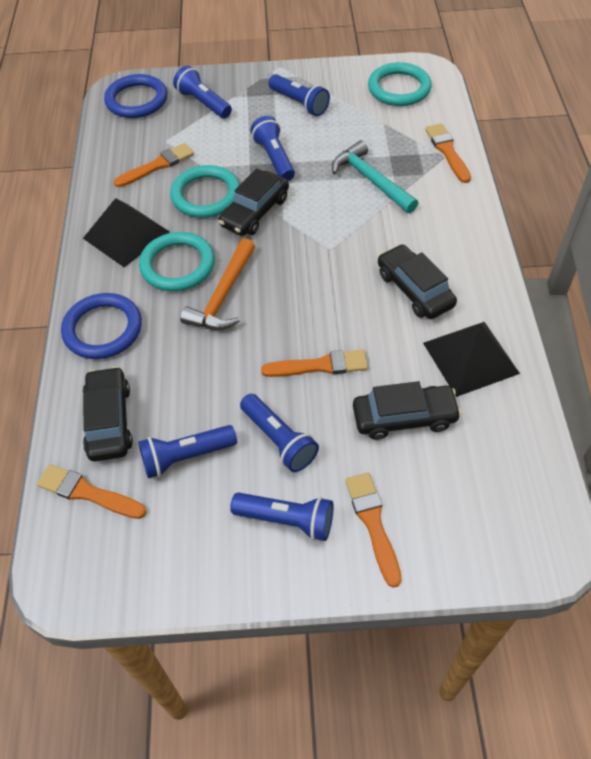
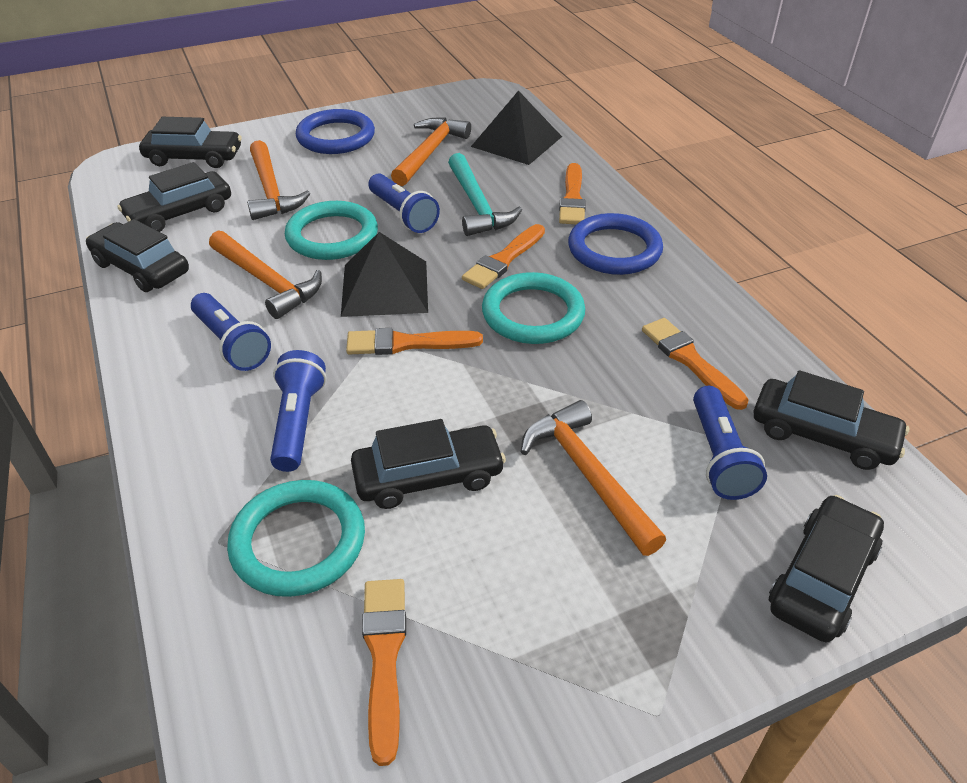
black car: 4 -> 6
blue flashlight: 6 -> 4
orange hammer: 1 -> 4

